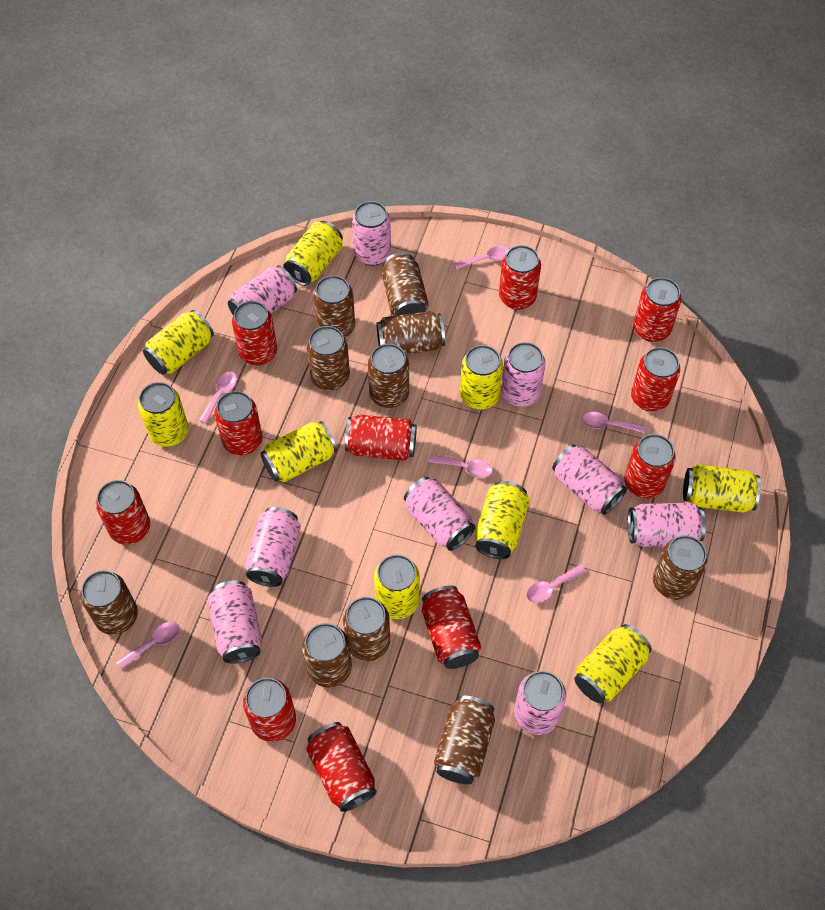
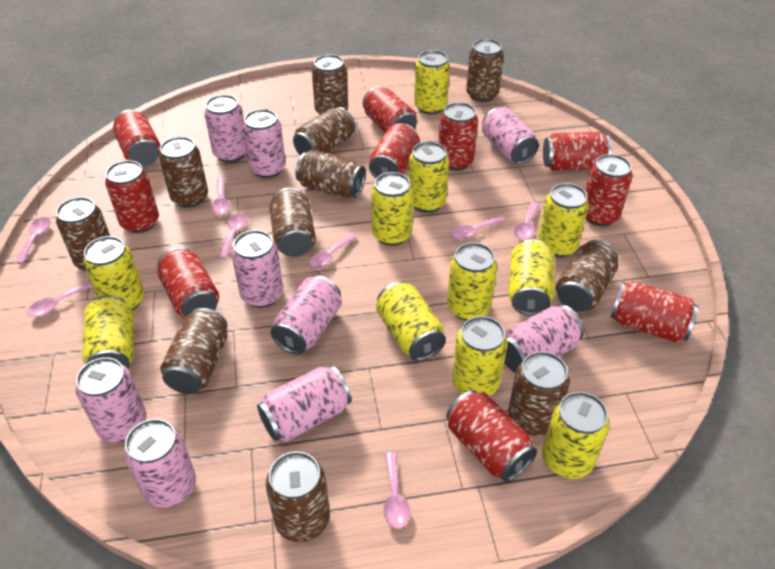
brown can: 10 -> 11
pink spoon: 6 -> 8
red can: 11 -> 10
yellow can: 9 -> 11

